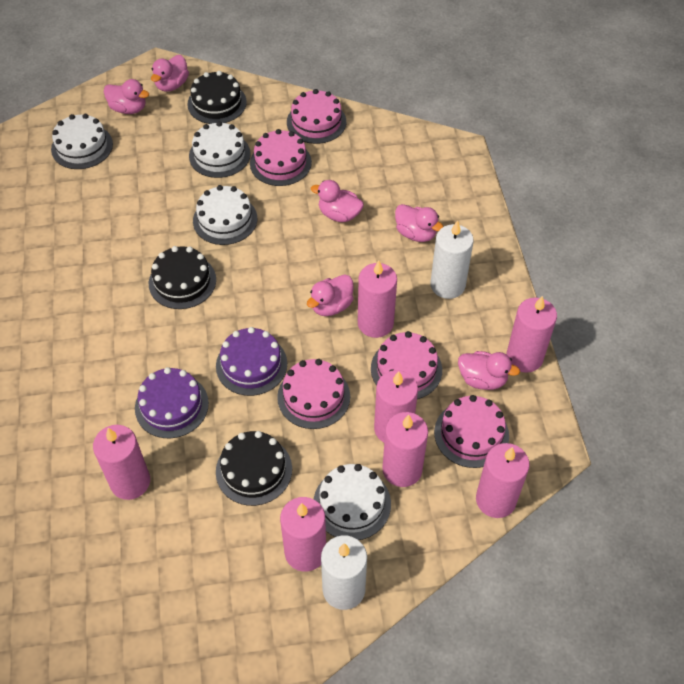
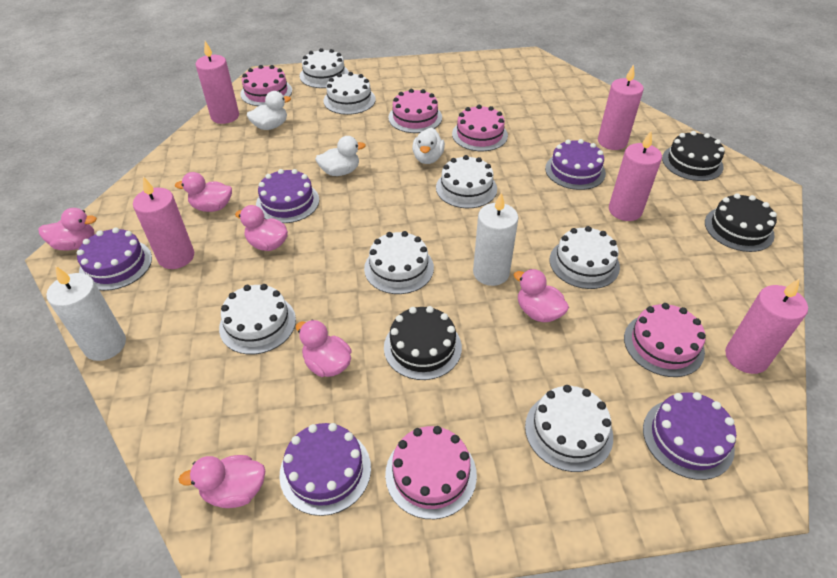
pink candle: 7 -> 5
purple cake: 2 -> 5
white cake: 4 -> 7
white duck: 0 -> 3

